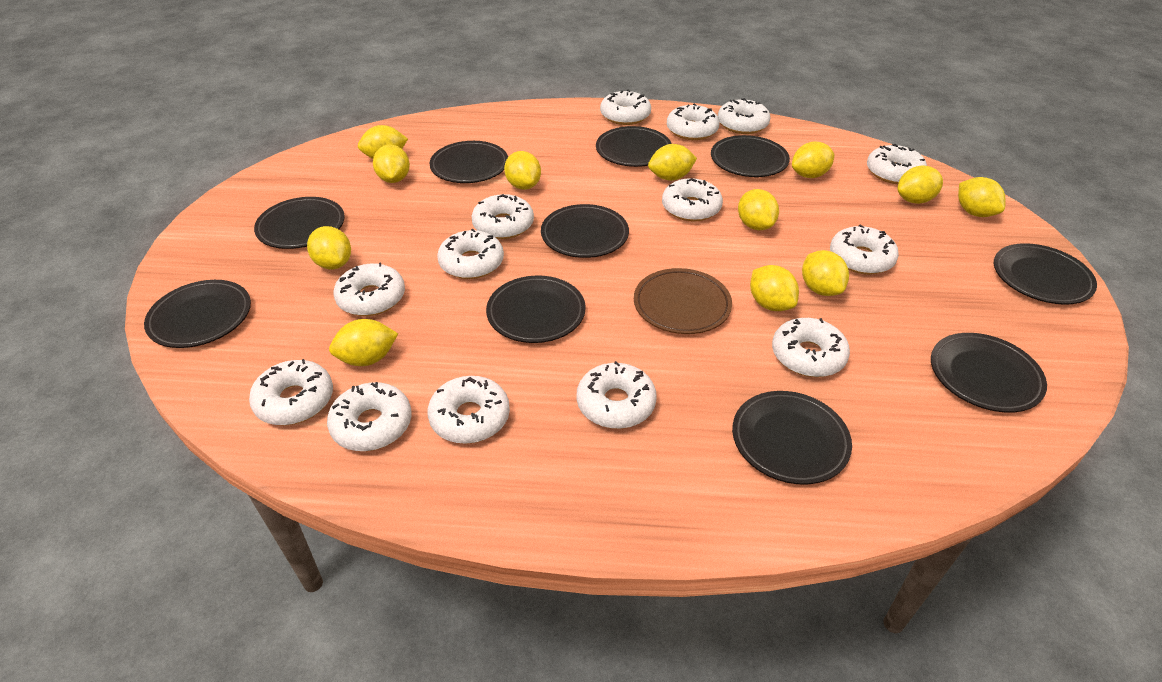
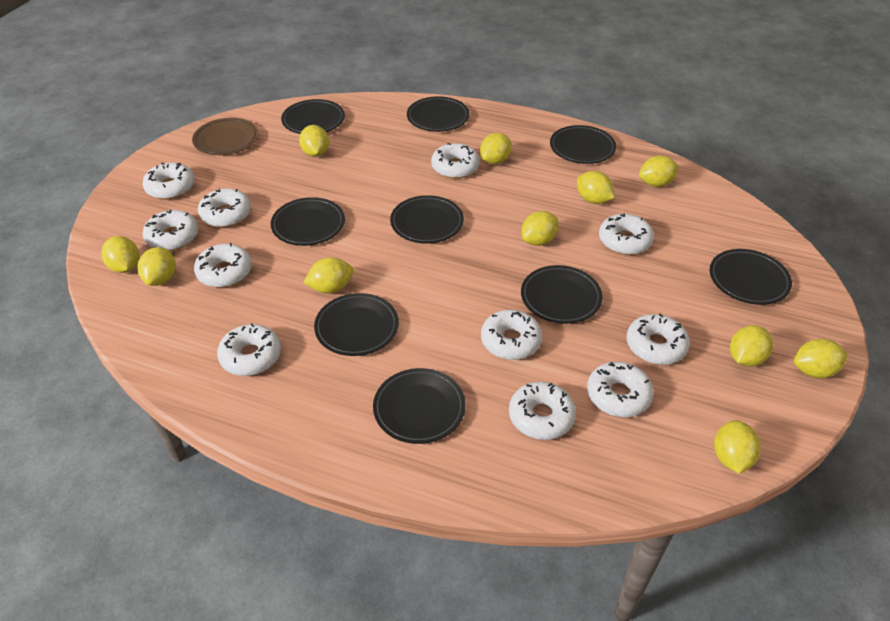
black plate: 10 -> 9
white donut: 14 -> 11
yellow lemon: 12 -> 11

